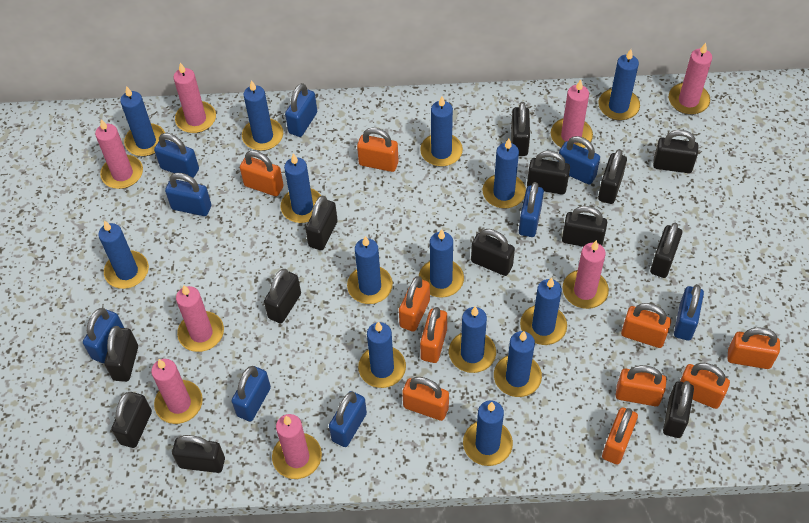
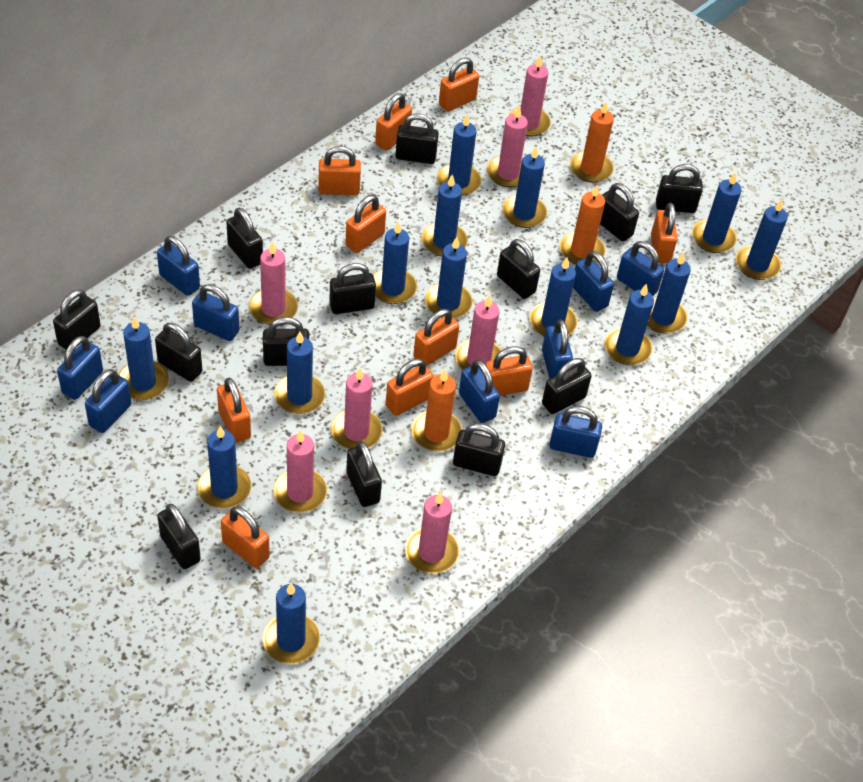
orange candle: 0 -> 3
pink candle: 8 -> 7

